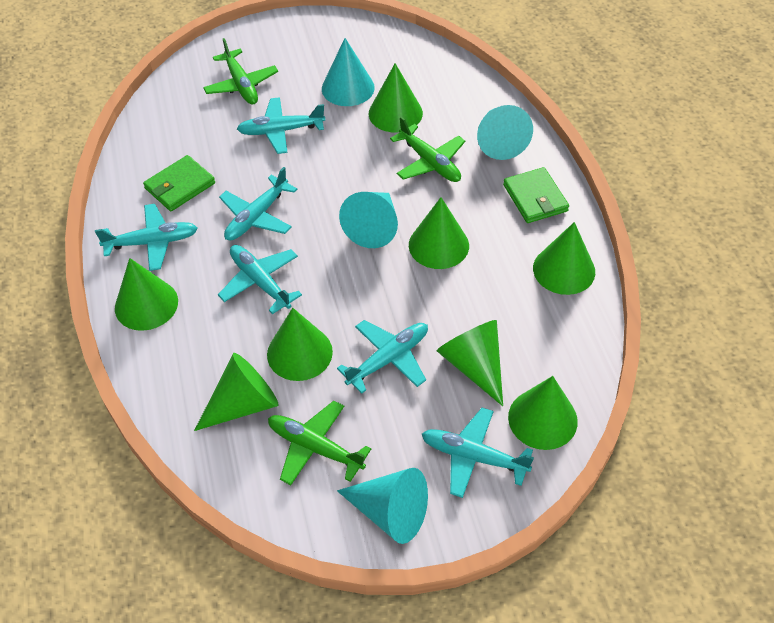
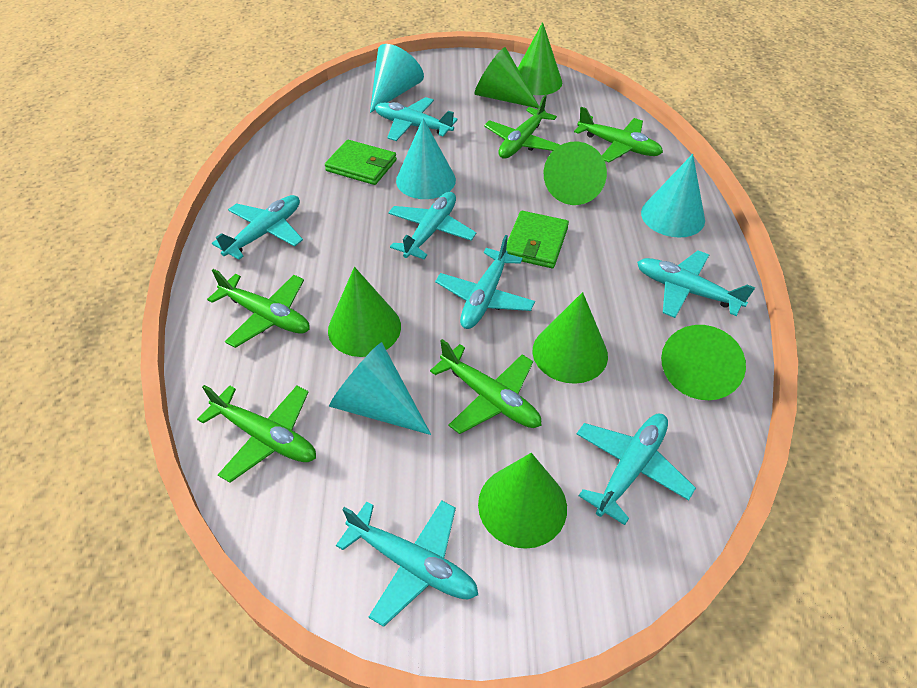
green cone: 8 -> 7
green plane: 3 -> 5
turquoise plane: 6 -> 7

